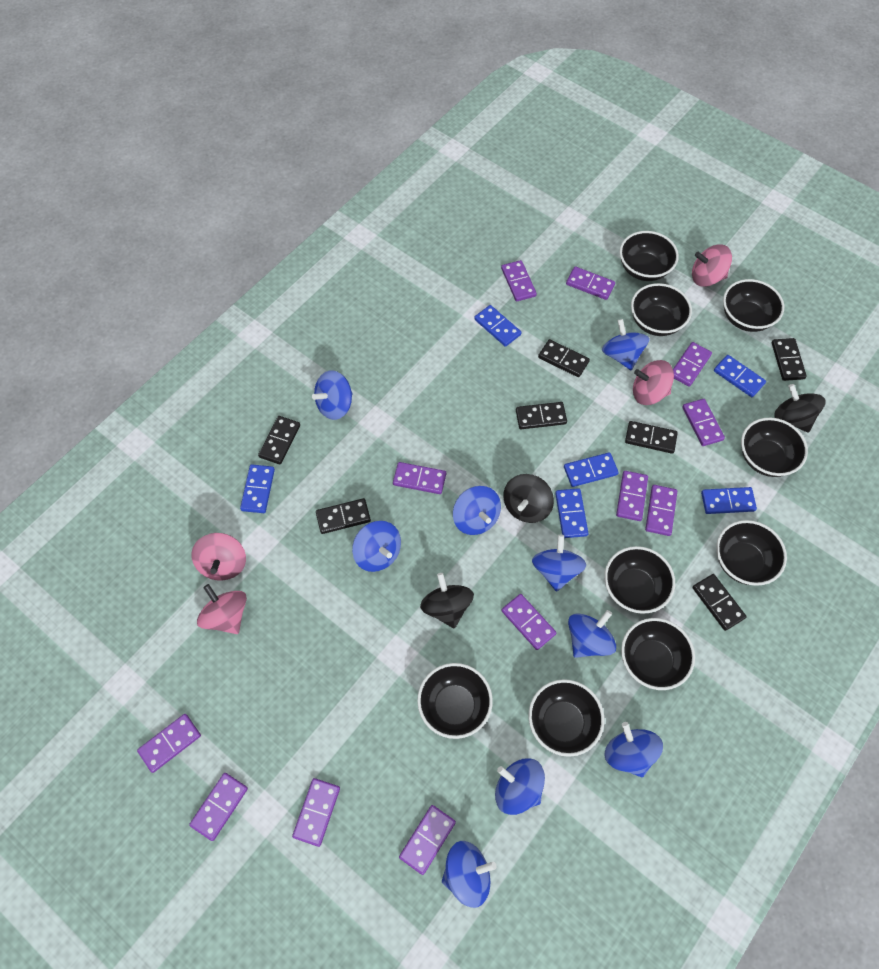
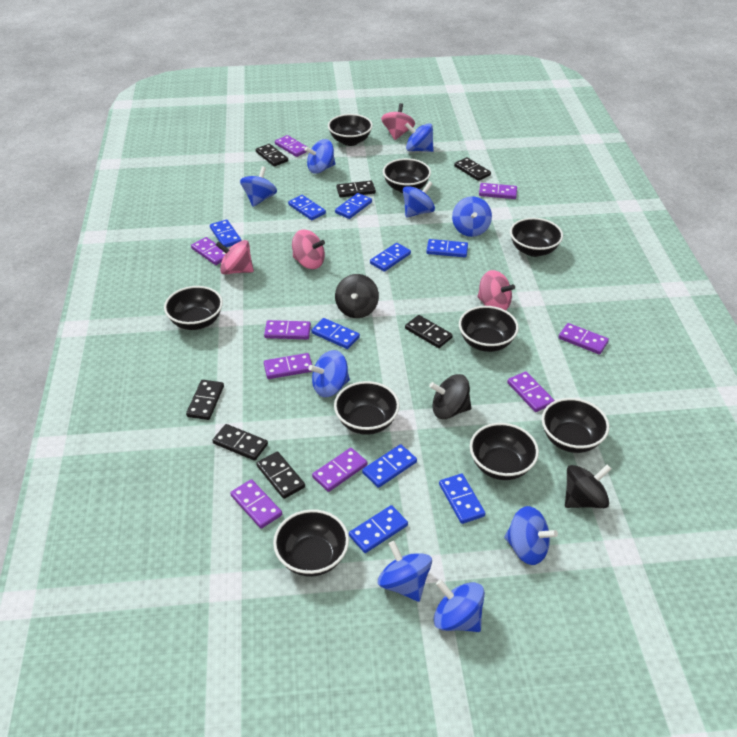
blue domino: 6 -> 9
purple domino: 12 -> 9

